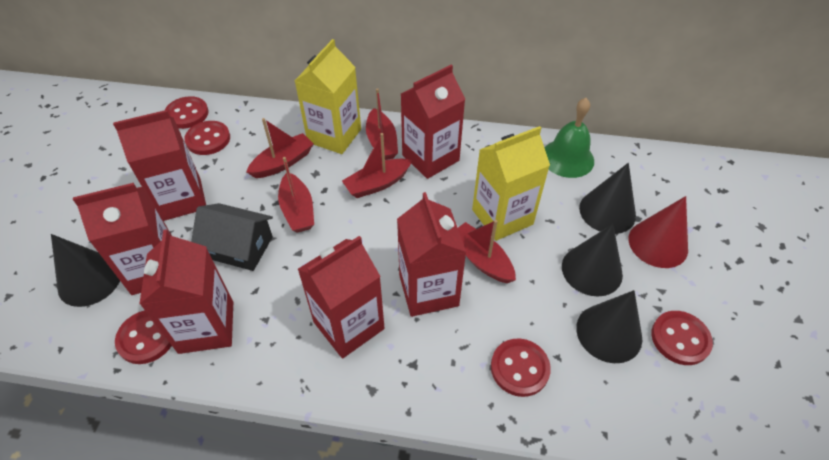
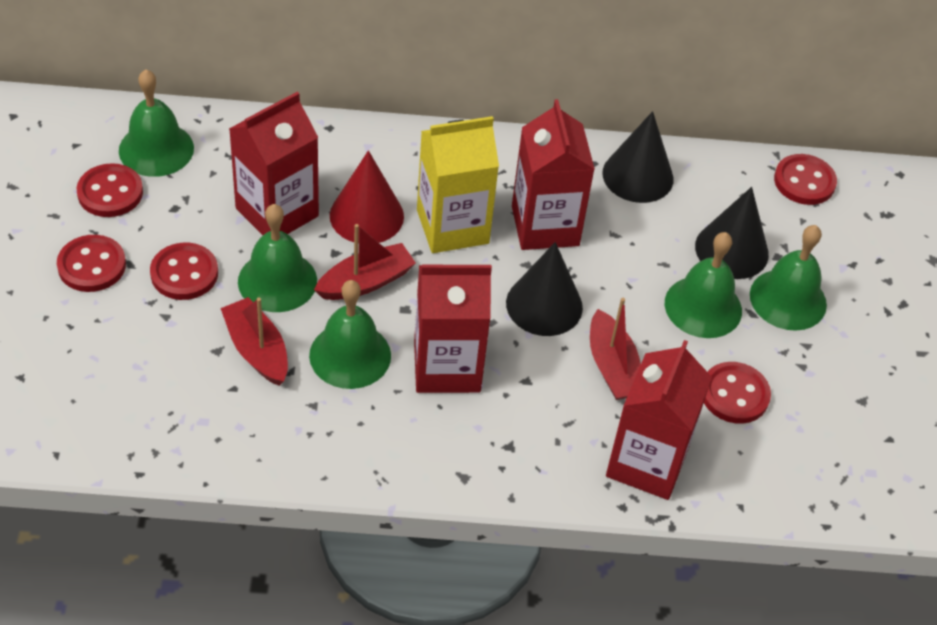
black cone: 4 -> 3
black house: 1 -> 0
green bell: 1 -> 5
red boat: 5 -> 3
red carton: 6 -> 4
yellow carton: 2 -> 1

